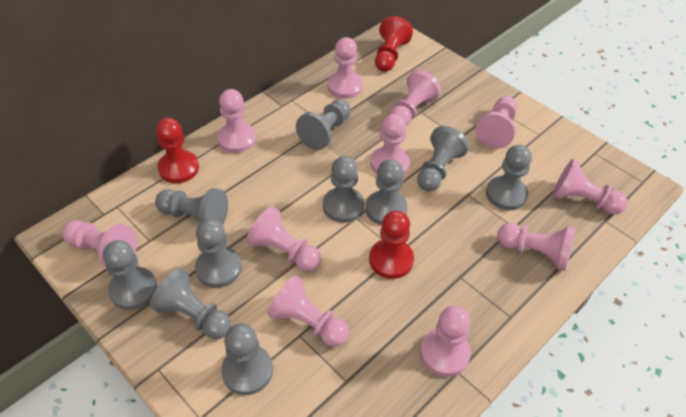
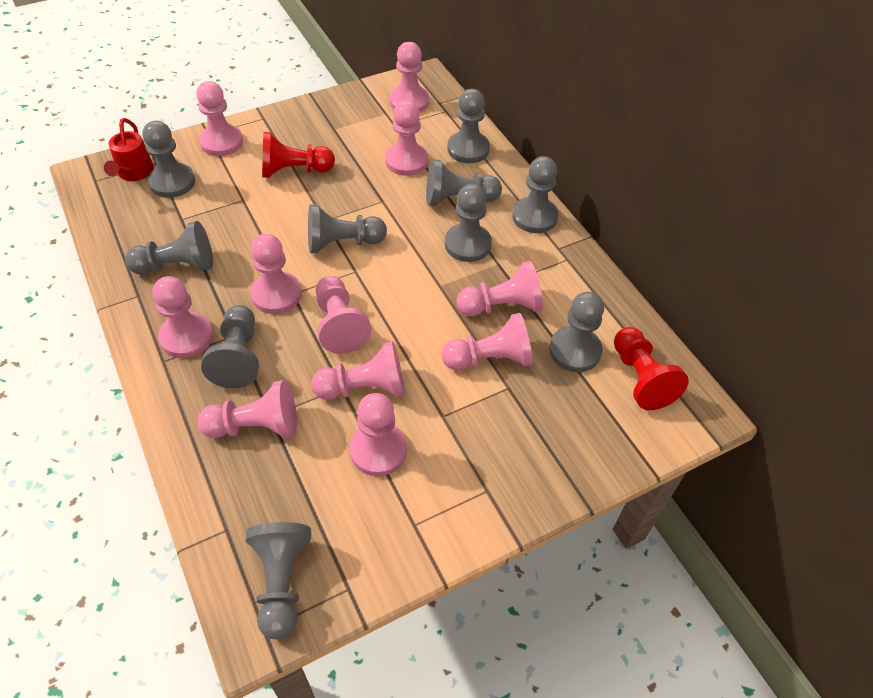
red pawn: 3 -> 2
red watering can: 0 -> 1

